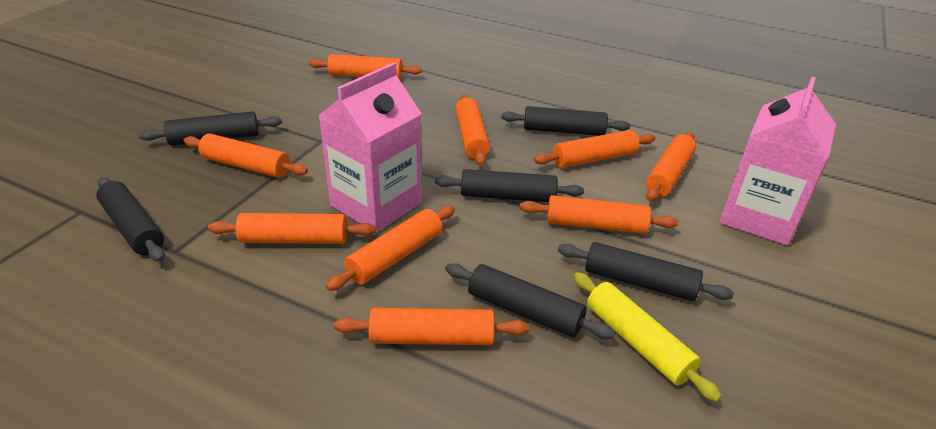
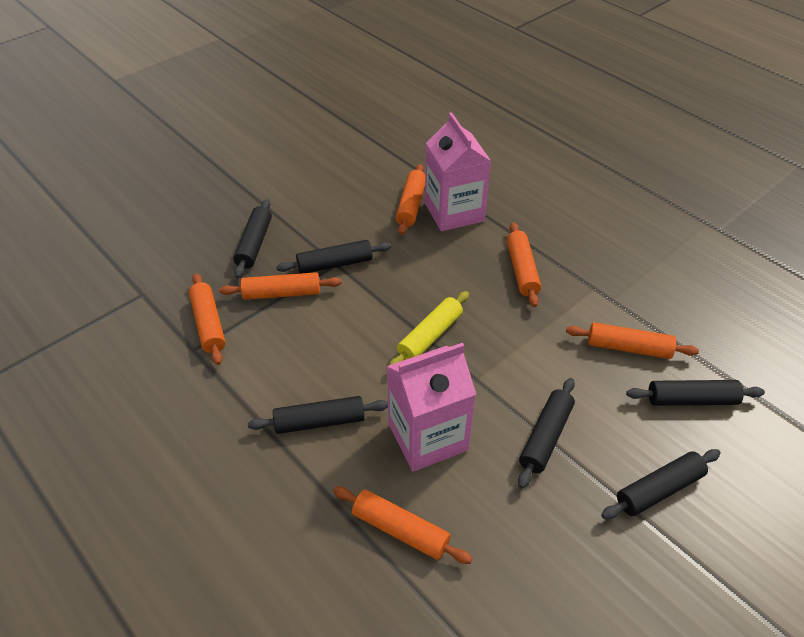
orange rolling pin: 9 -> 6

